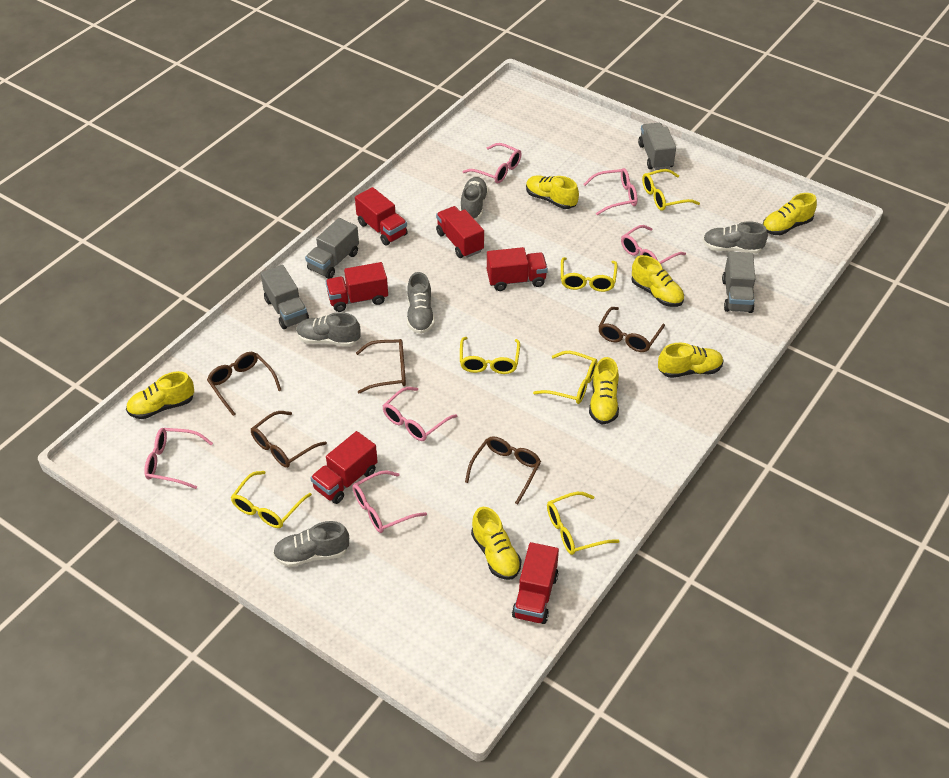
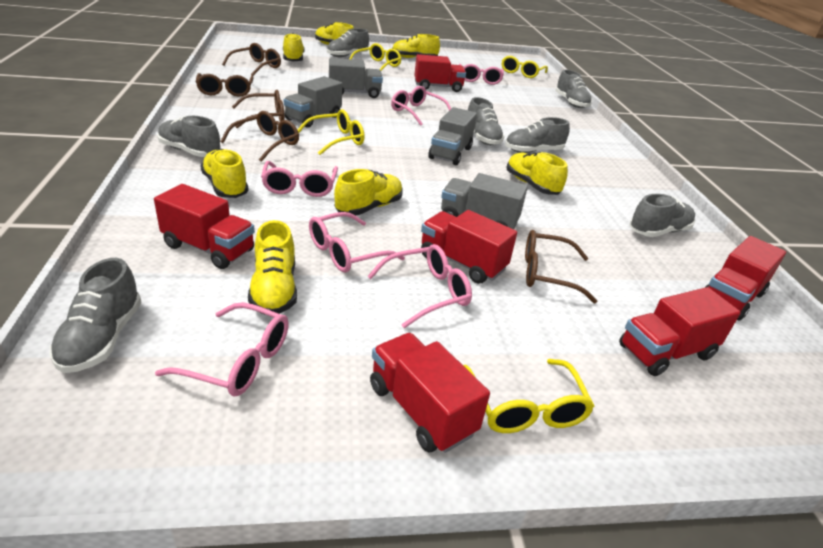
grey shoe: 5 -> 7
yellow glasses: 6 -> 4

